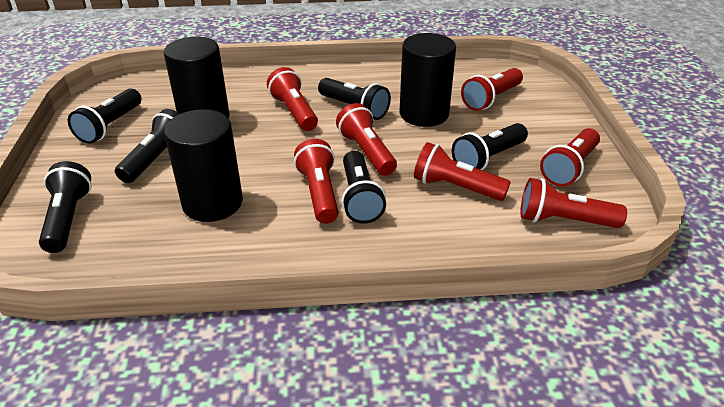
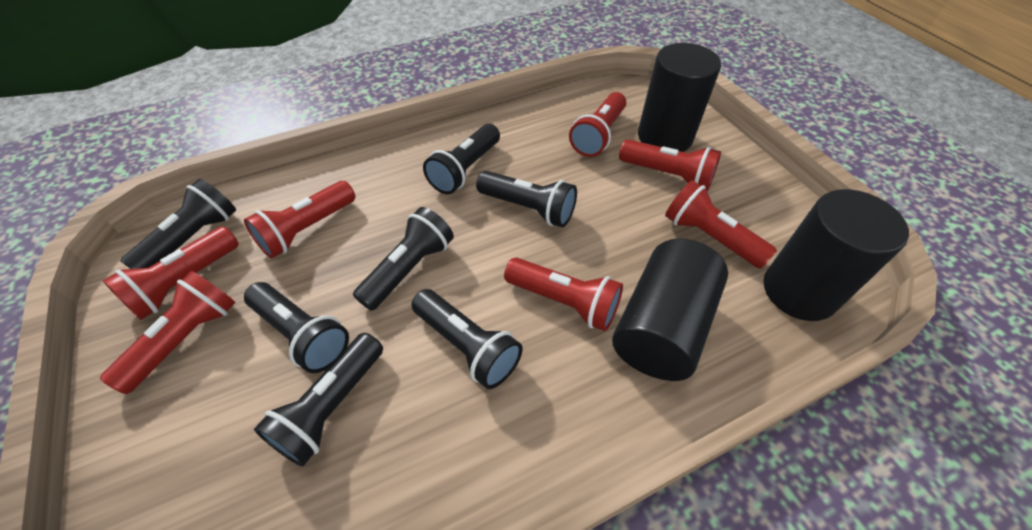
black flashlight: 6 -> 7

